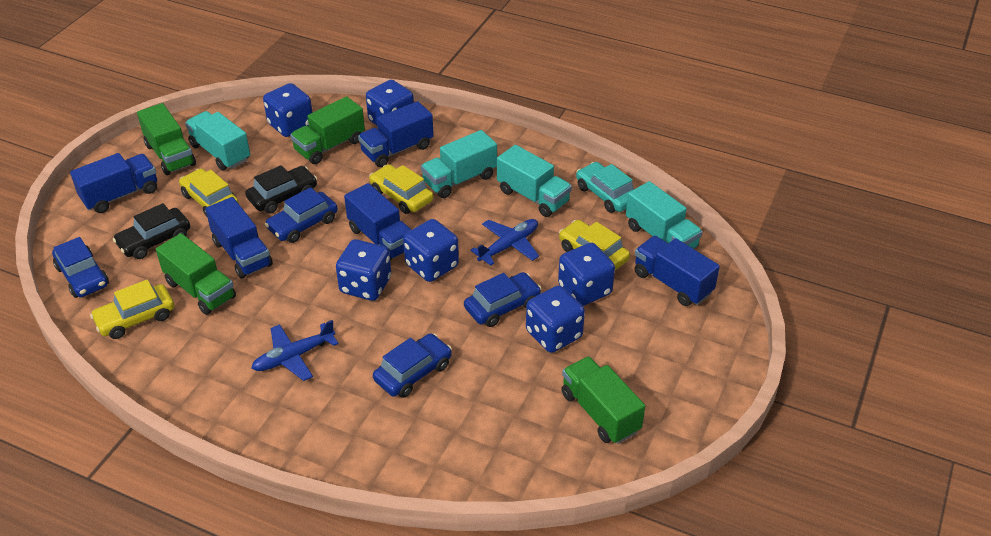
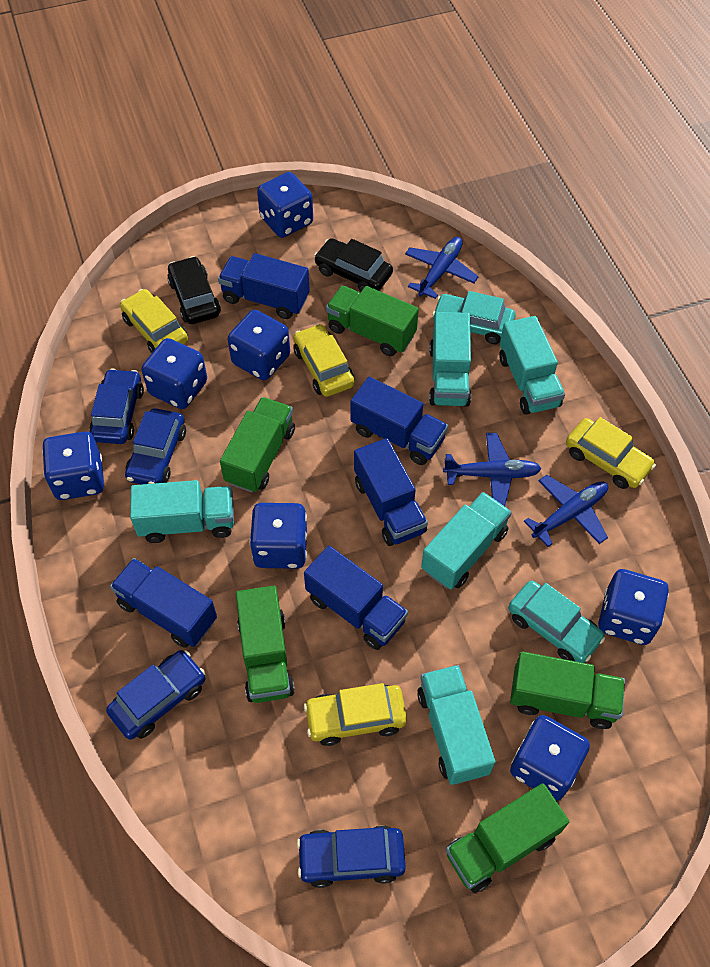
blue dice: 6 -> 7
blue plane: 2 -> 3
green truck: 4 -> 5
turquoise car: 1 -> 2
turquoise truck: 4 -> 5

